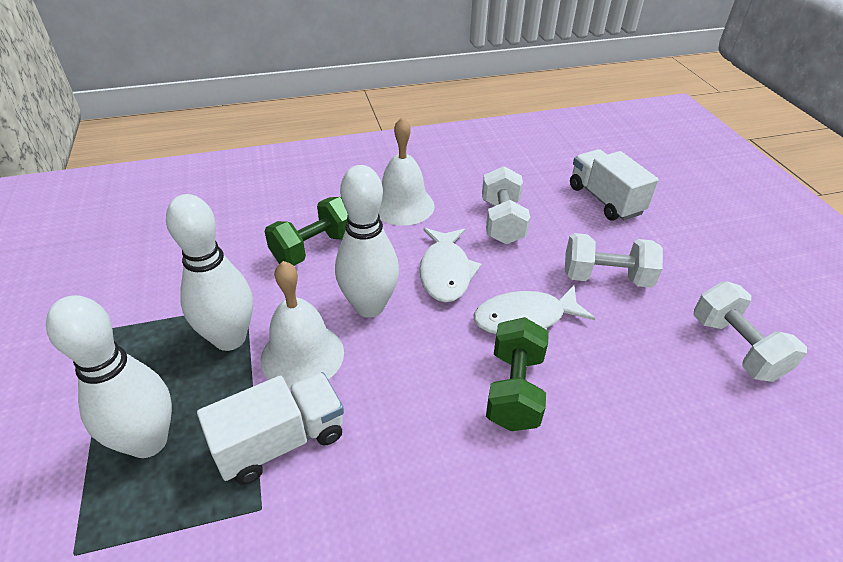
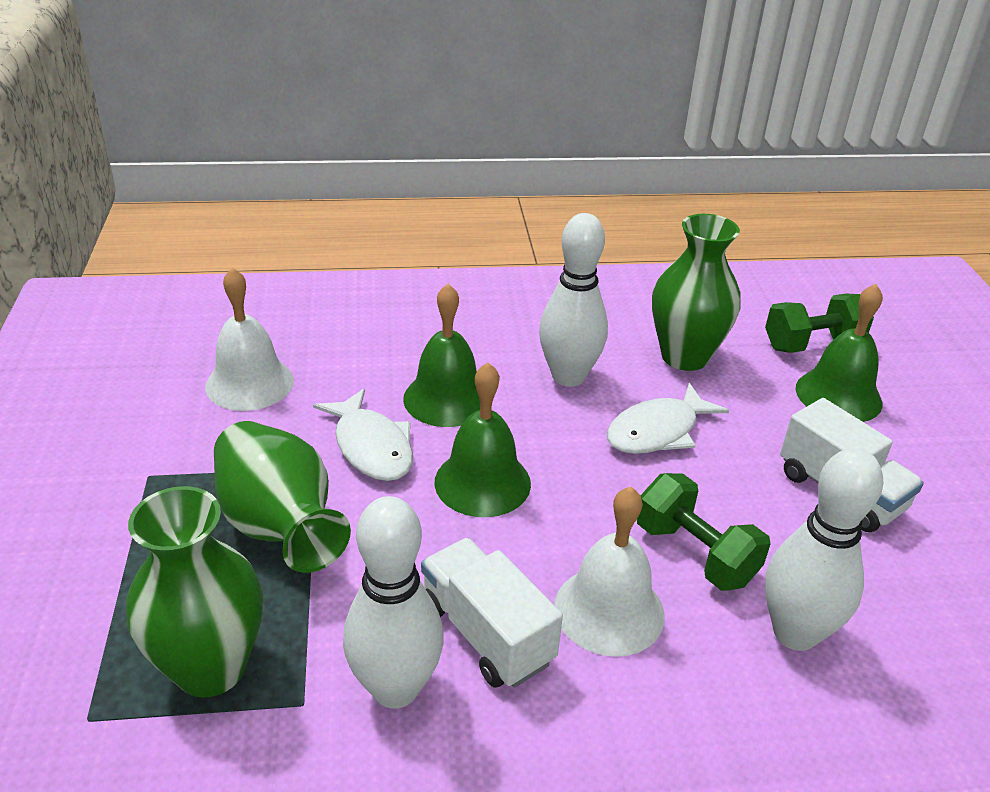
green bell: 0 -> 3
green vase: 0 -> 3
white dumbbell: 3 -> 0

